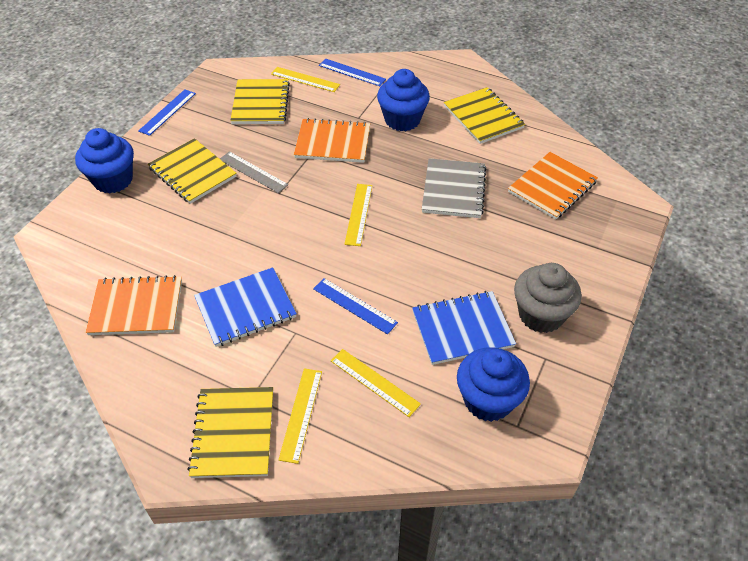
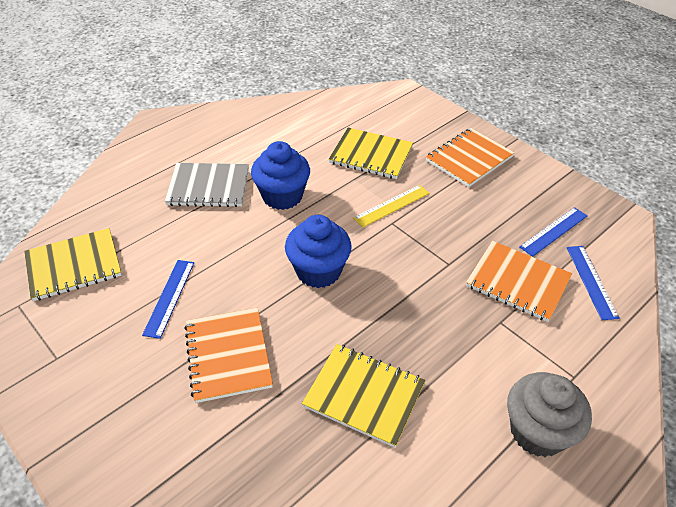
blue cupcake: 3 -> 2
blue notebook: 2 -> 0
grey ruler: 1 -> 0
yellow notebook: 4 -> 3
yellow ruler: 4 -> 1

